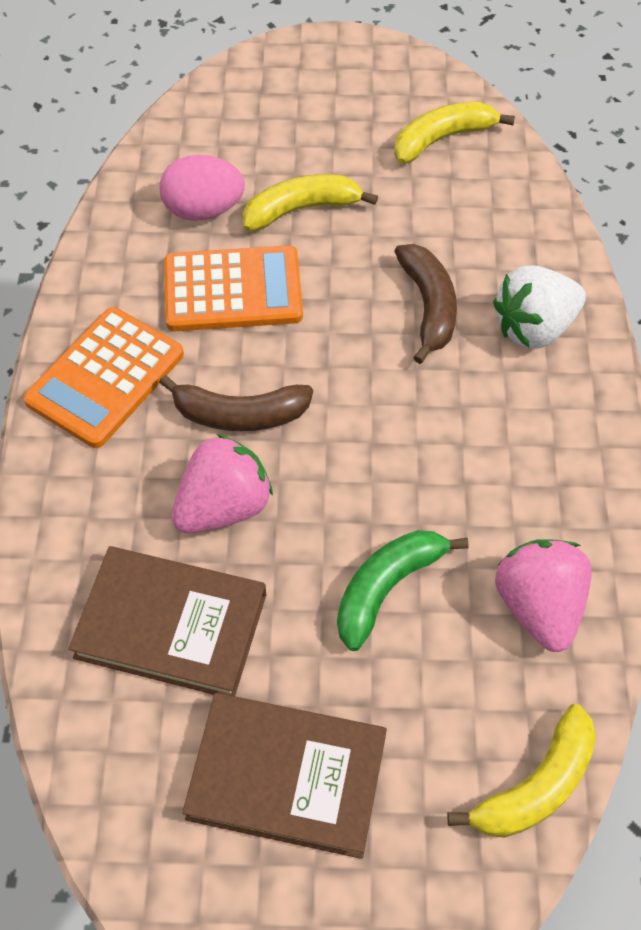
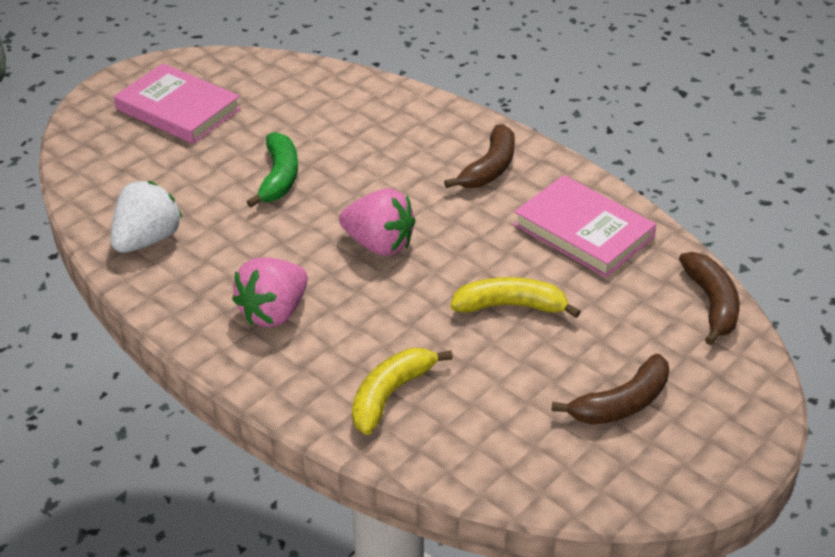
brown banana: 2 -> 3
brown book: 2 -> 0
orange calculator: 2 -> 0
pink book: 0 -> 2
pink egg: 1 -> 0
yellow banana: 3 -> 2

